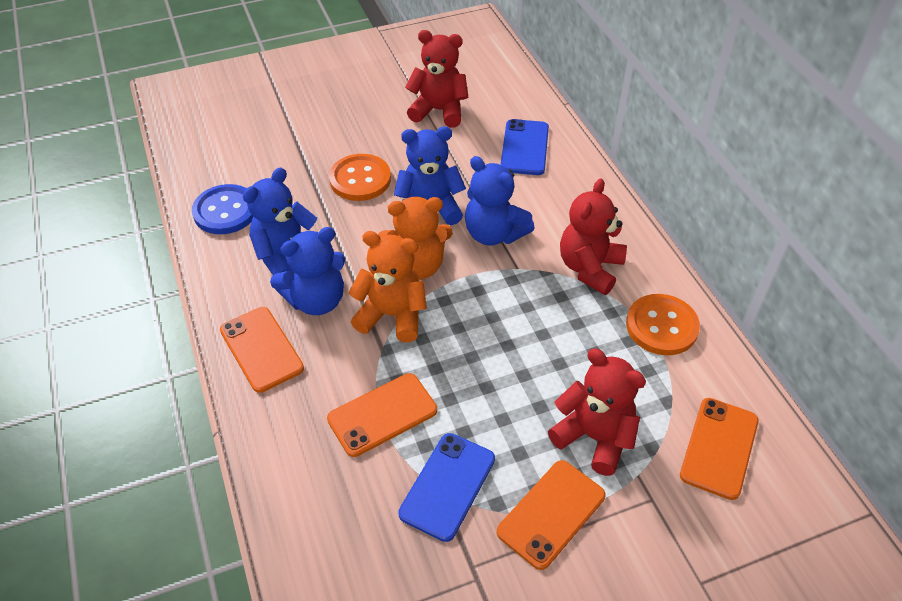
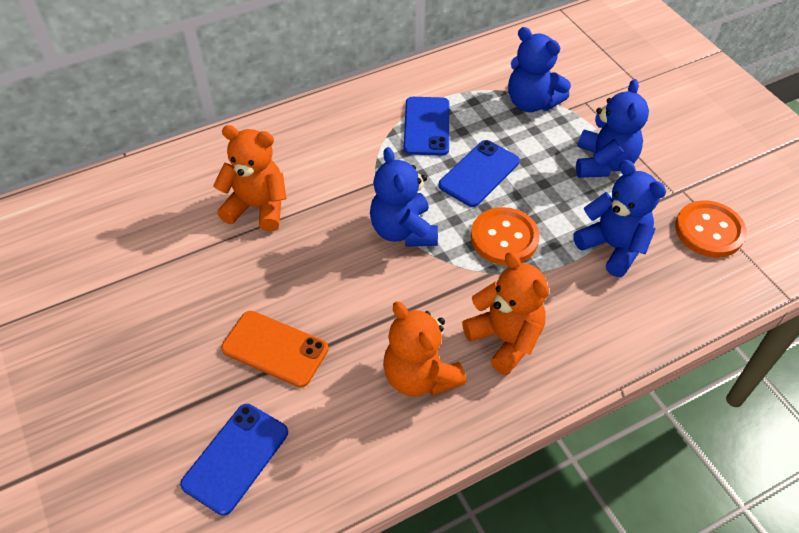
blue button: 1 -> 0
blue phone: 2 -> 3
orange phone: 4 -> 1
orange teddy bear: 2 -> 3
red teddy bear: 3 -> 0

